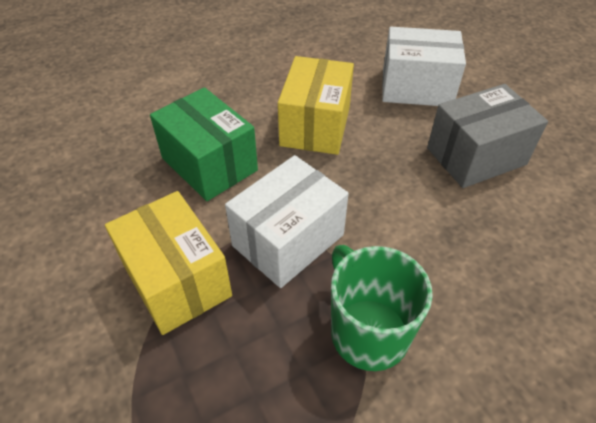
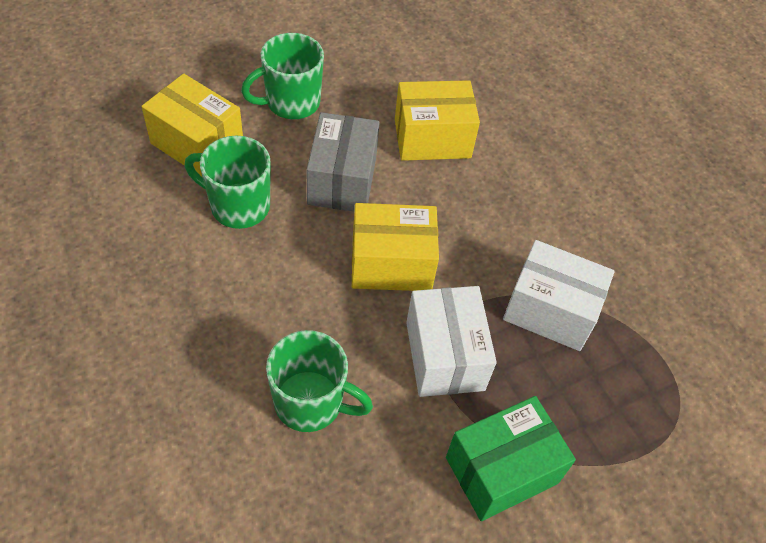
green mug: 1 -> 3
yellow box: 2 -> 3

